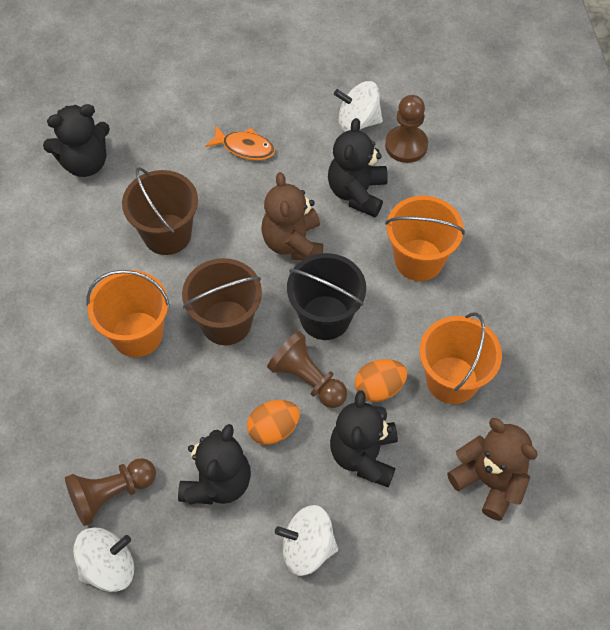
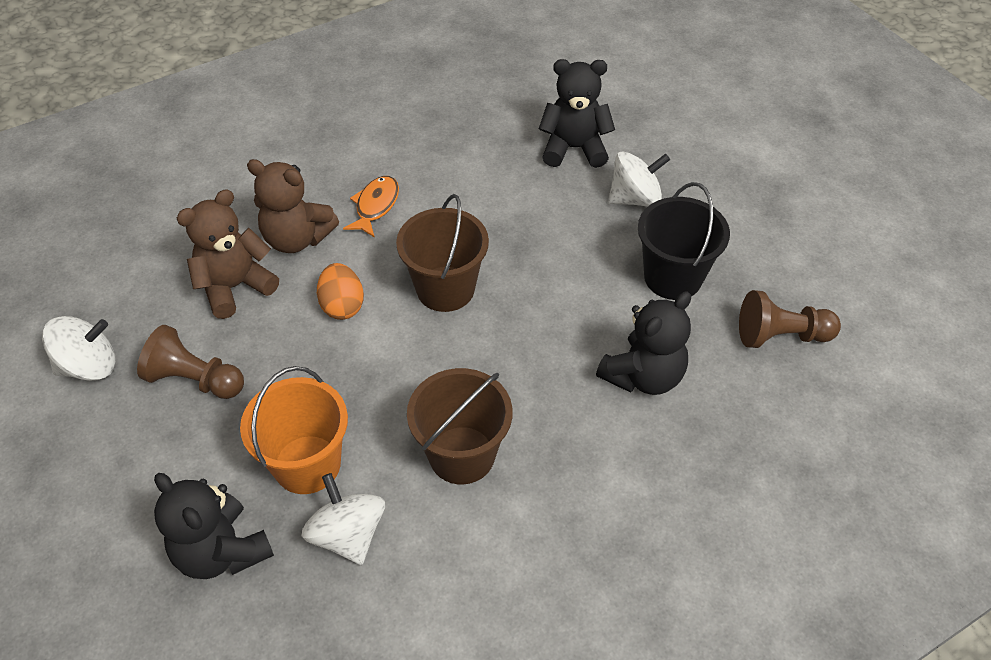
black teddy bear: 4 -> 3
brown pawn: 3 -> 2
orange bucket: 3 -> 1
orange egg: 2 -> 1

